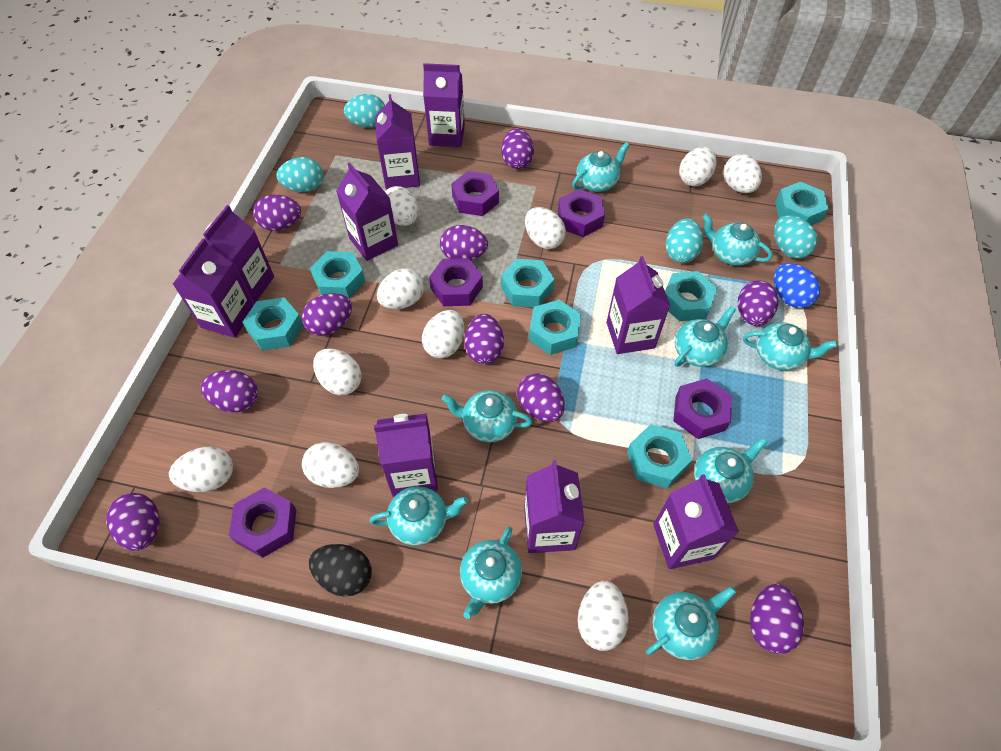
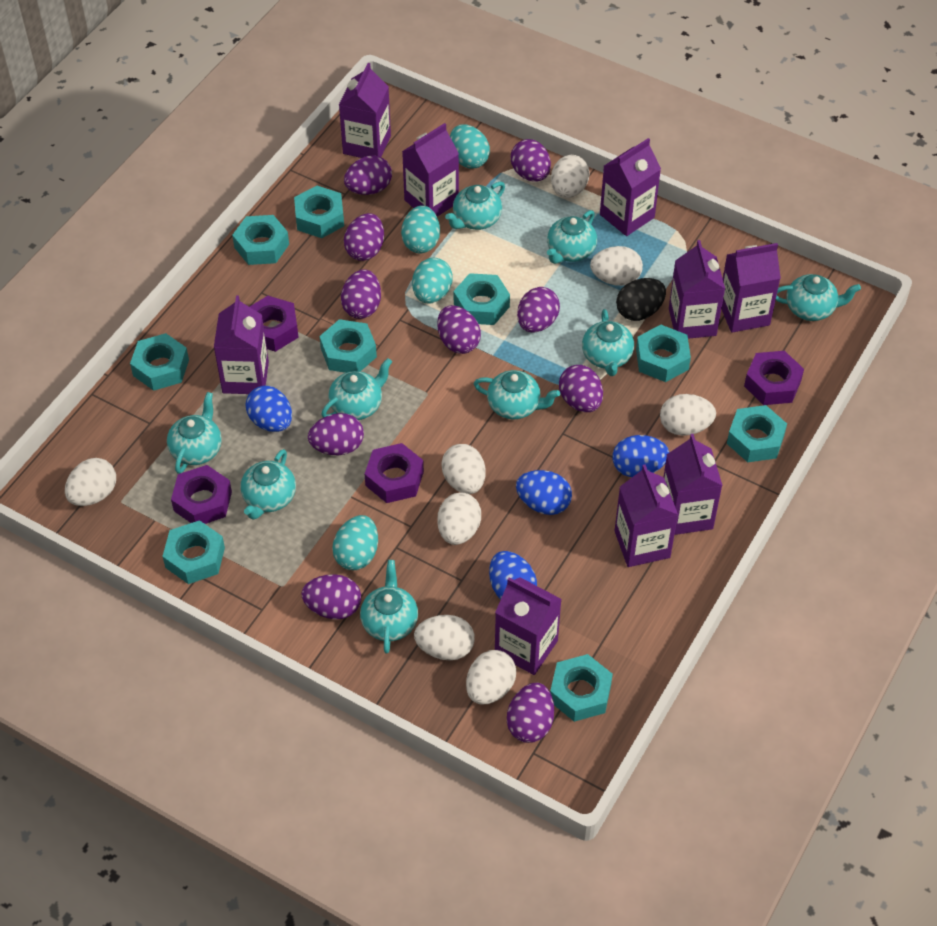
blue egg: 1 -> 4
purple nut: 5 -> 4
turquoise nut: 7 -> 9
white egg: 10 -> 8

